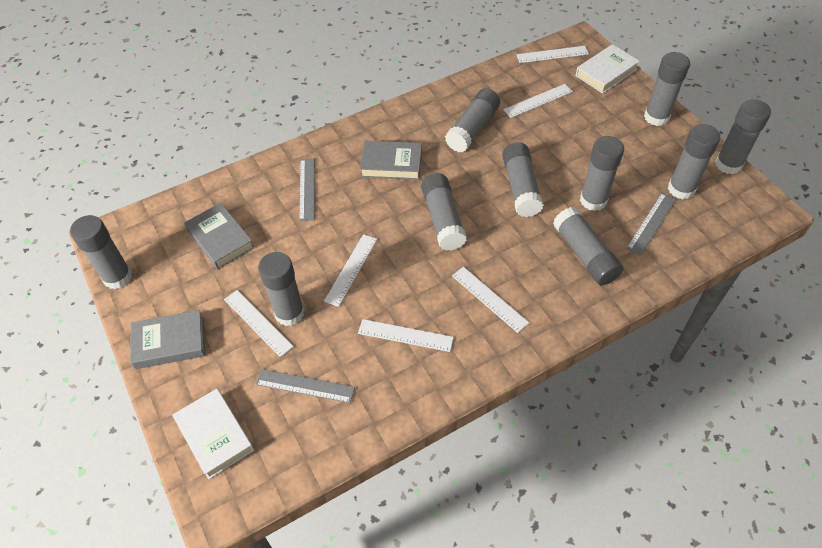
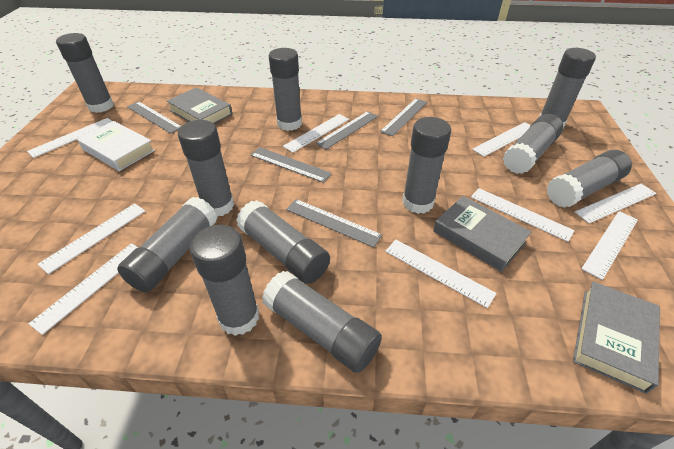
grey glue stick: 10 -> 11
grey ruler: 3 -> 5
white book: 2 -> 1
white ruler: 6 -> 9

